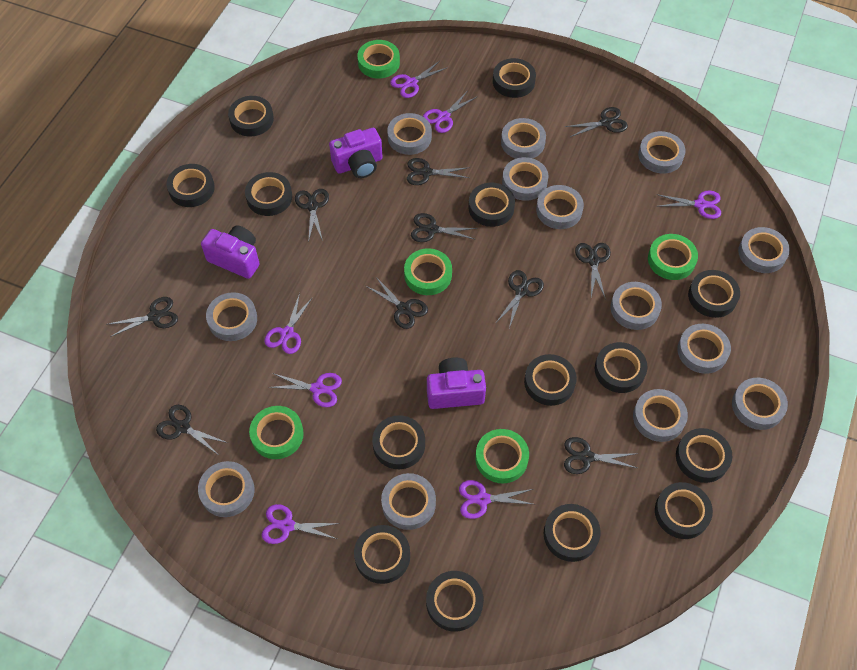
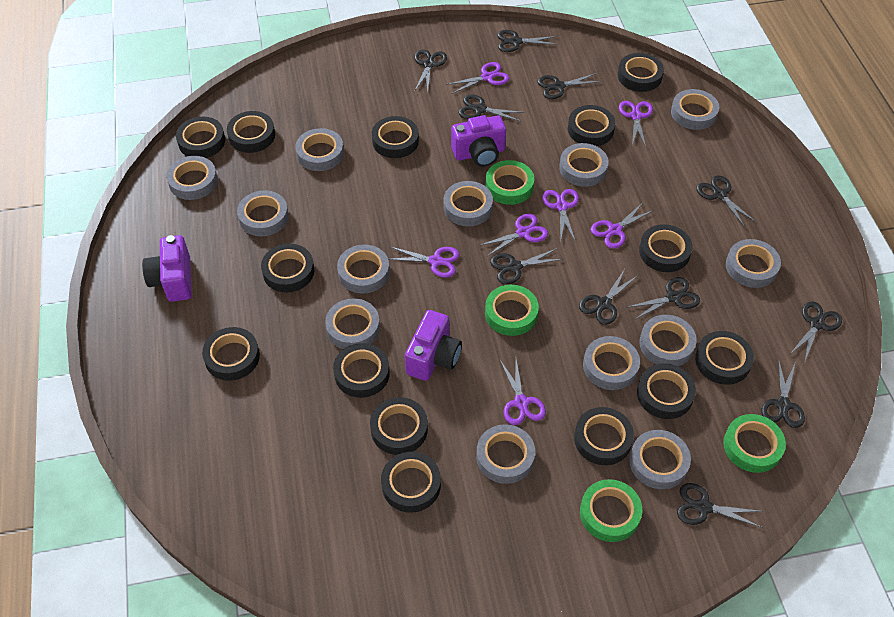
black scissors: 10 -> 11
green tape: 5 -> 4

